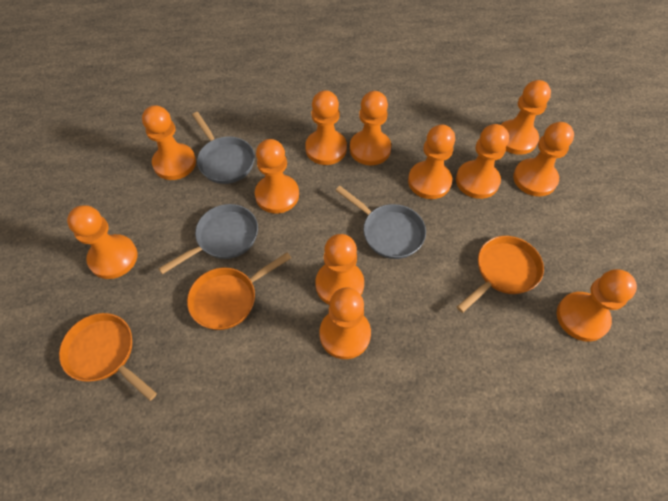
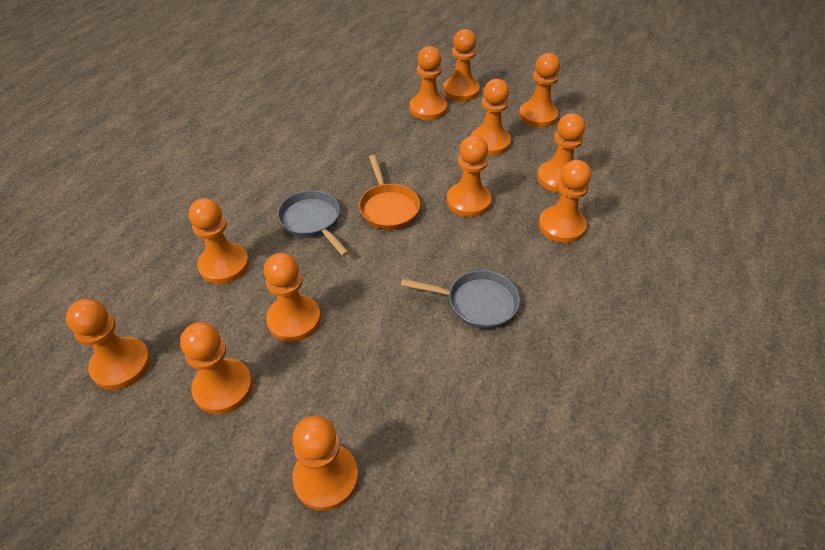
grey pan: 3 -> 2
orange pan: 3 -> 1

